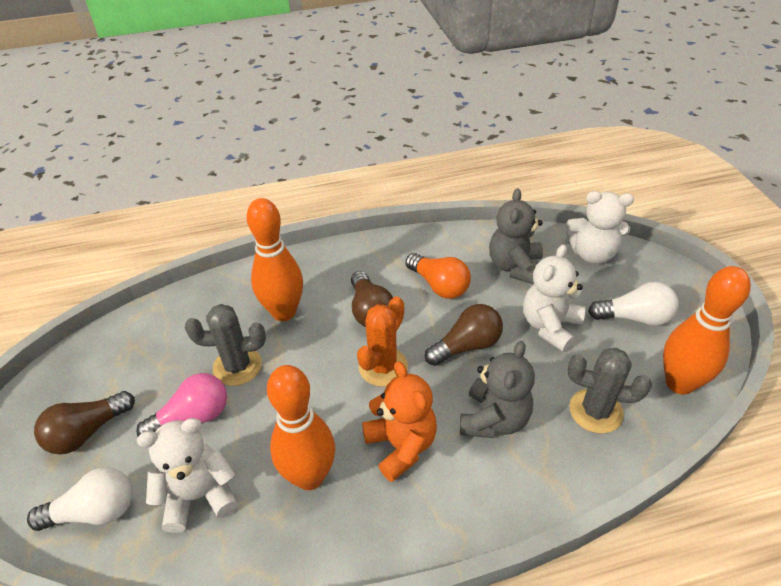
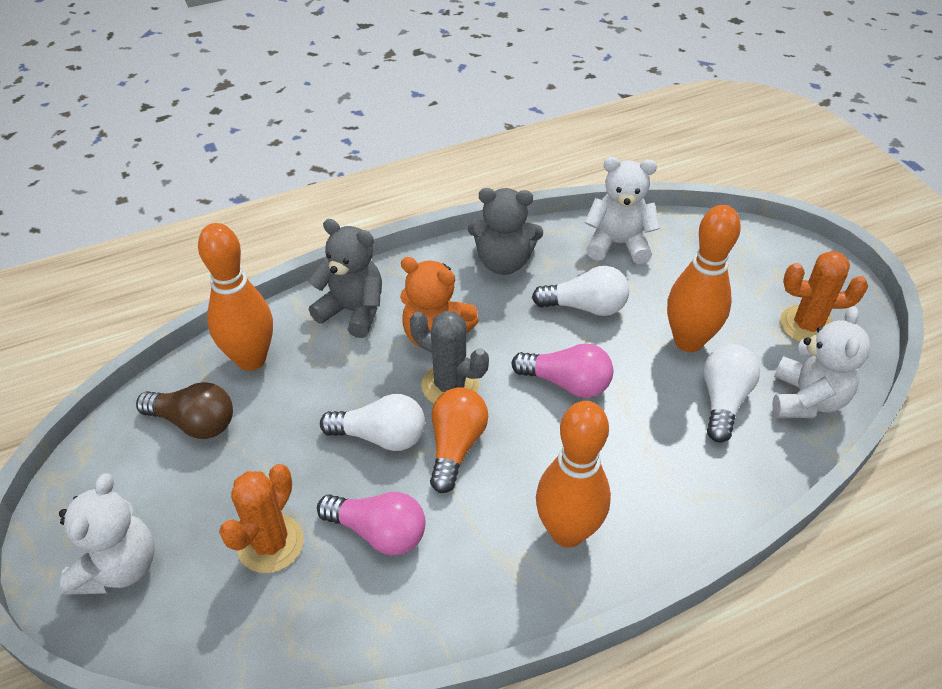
brown light bulb: 3 -> 1
grey cactus: 2 -> 1
orange cactus: 1 -> 2
pink light bulb: 1 -> 2
white light bulb: 2 -> 3

